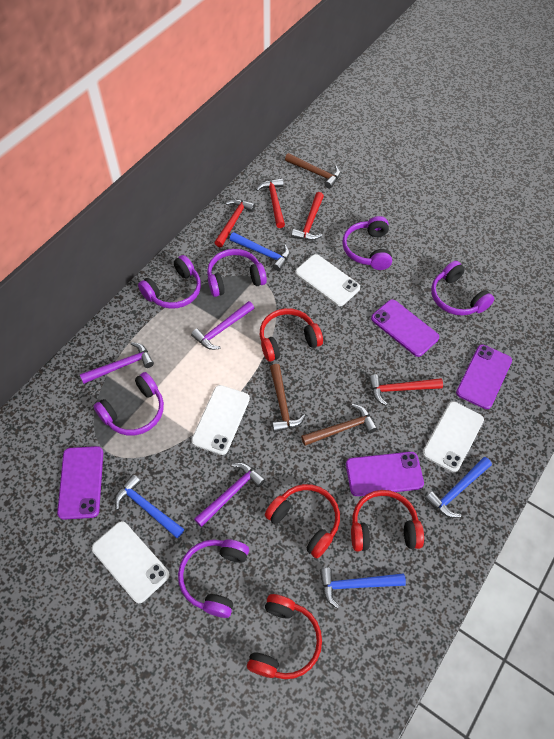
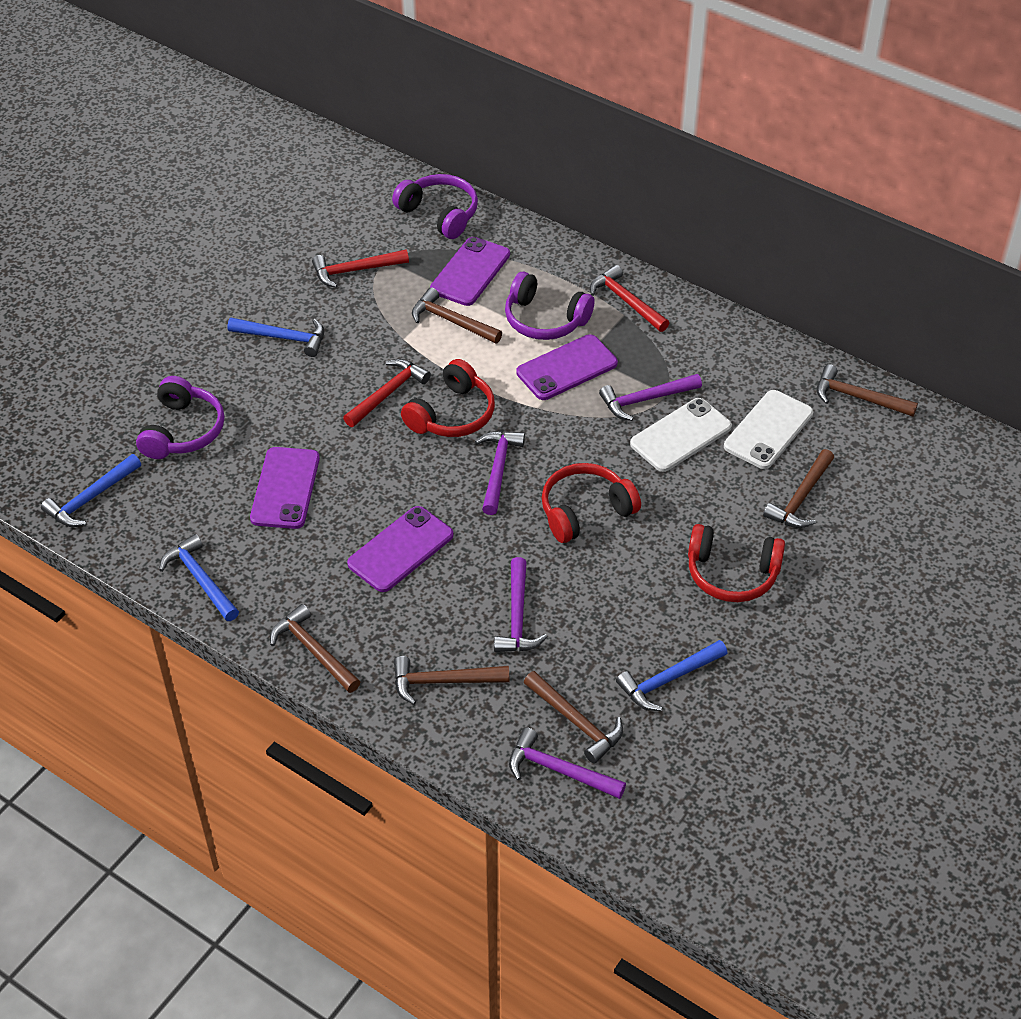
brown hammer: 3 -> 6
purple hammer: 3 -> 4
purple headphones: 6 -> 3
red hammer: 4 -> 3
red headphones: 4 -> 3
white phone: 4 -> 2

